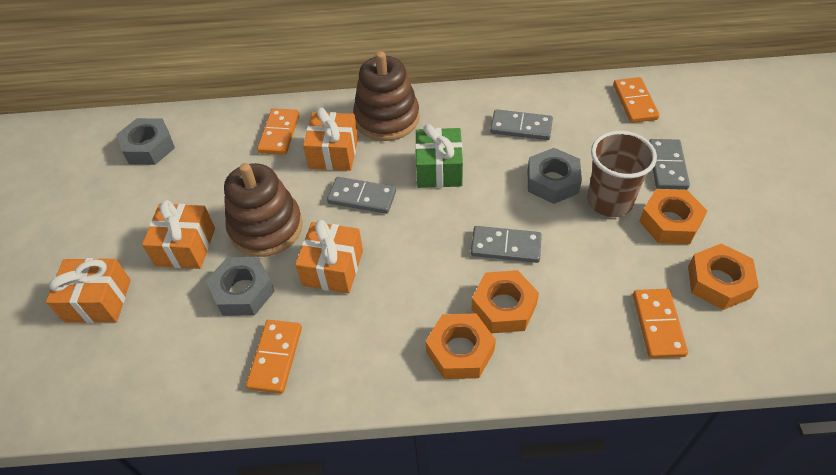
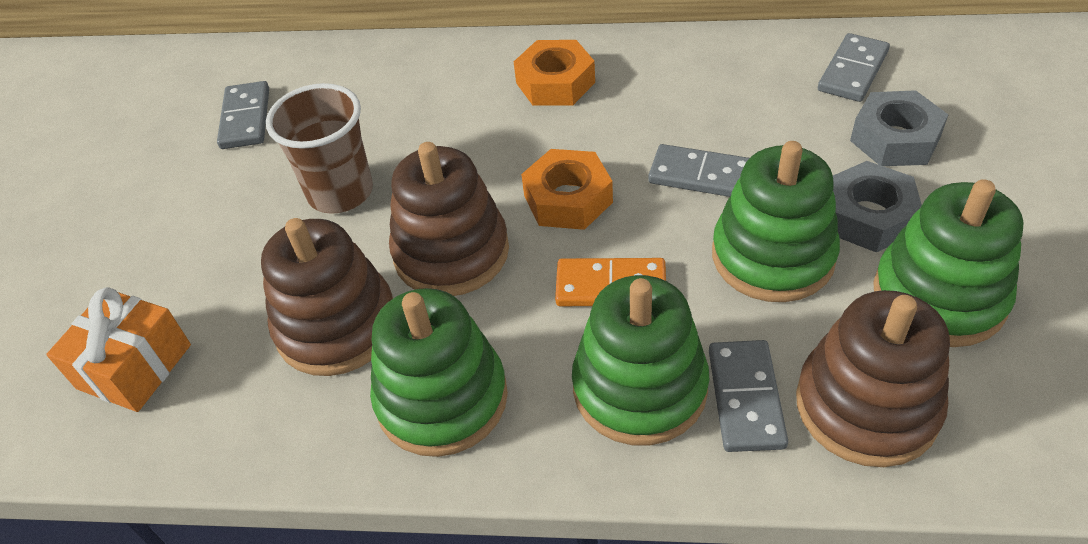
brown stacking toy: 2 -> 3
green gift: 1 -> 0
green stacking toy: 0 -> 4
grey nut: 3 -> 2
orange domino: 4 -> 1
orange gift: 4 -> 1
orange nut: 4 -> 2

